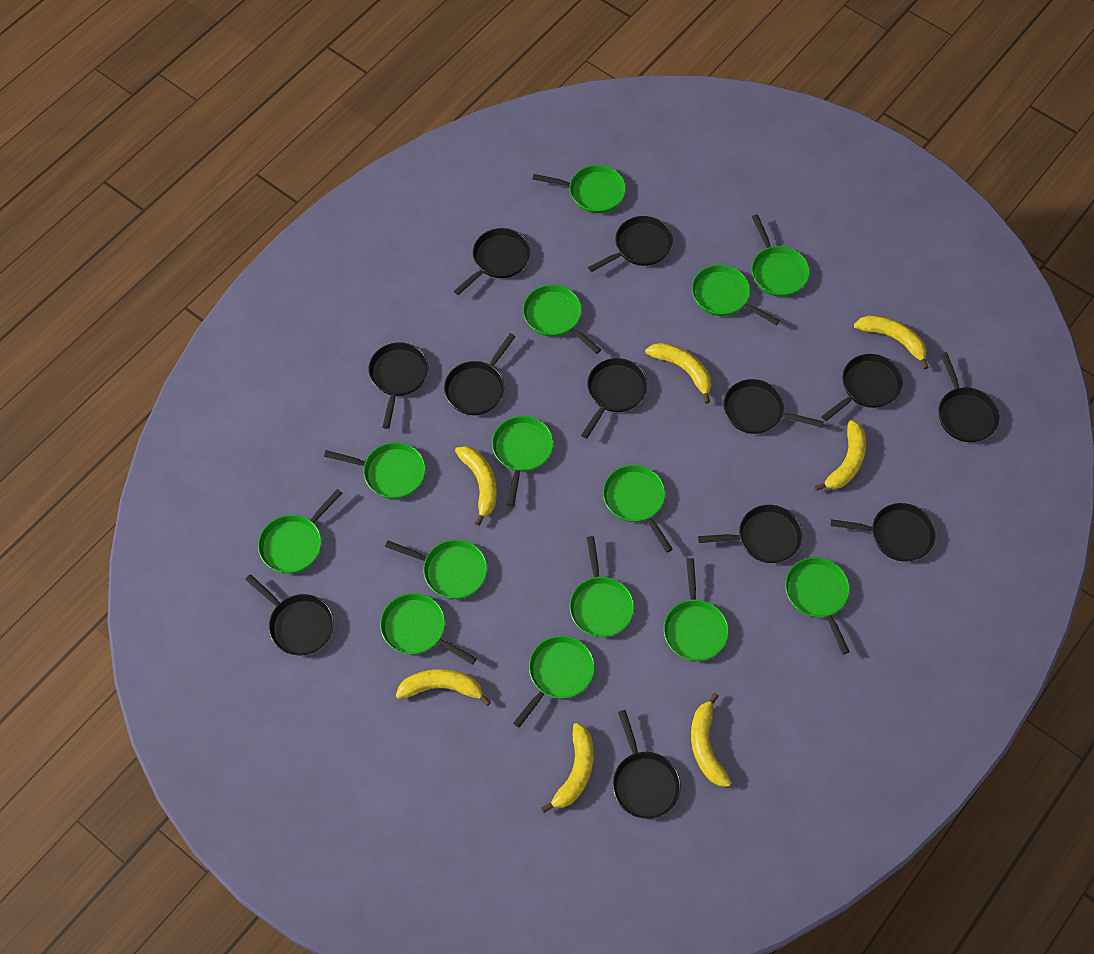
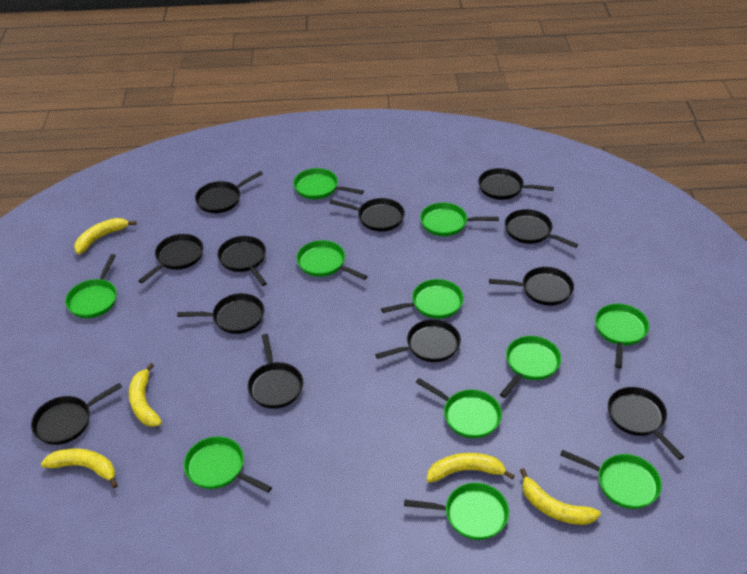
green pan: 14 -> 11
yellow banana: 7 -> 5

